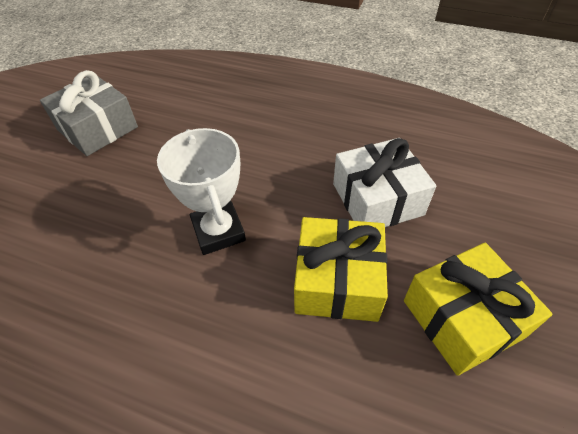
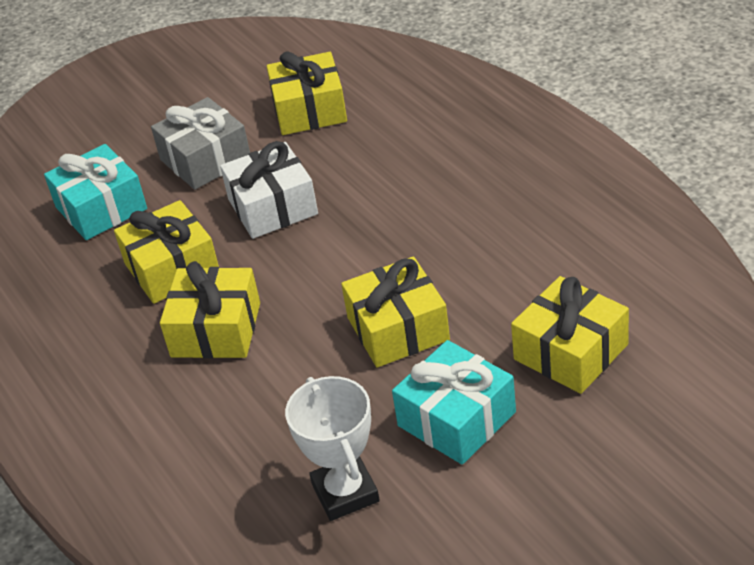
turquoise gift: 0 -> 2
yellow gift: 2 -> 5

